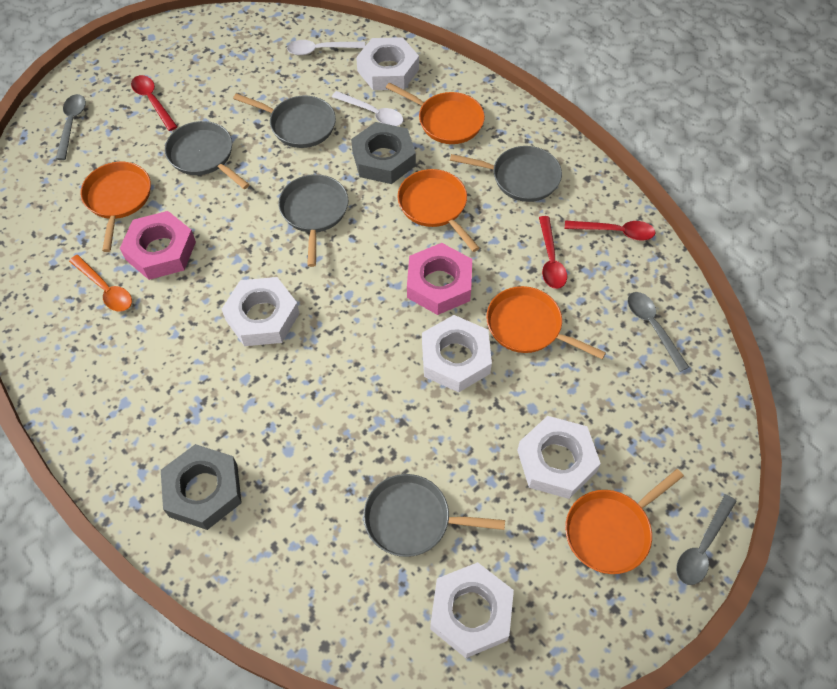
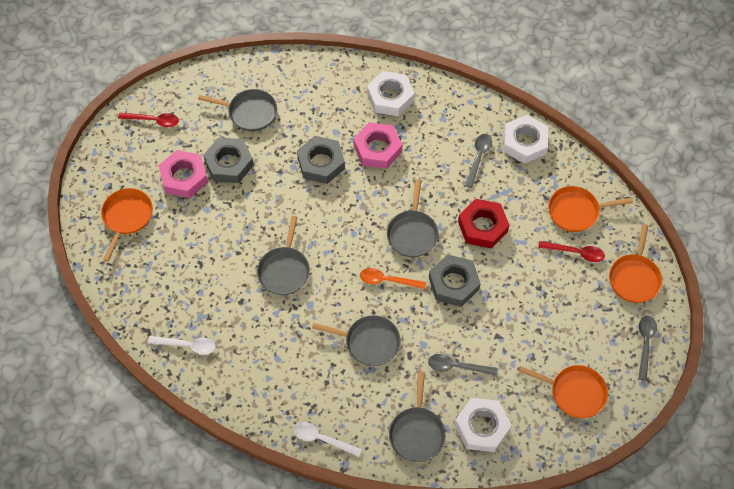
grey nut: 2 -> 3
orange pan: 5 -> 4
red nut: 0 -> 1
red spoon: 3 -> 2
white nut: 5 -> 3

